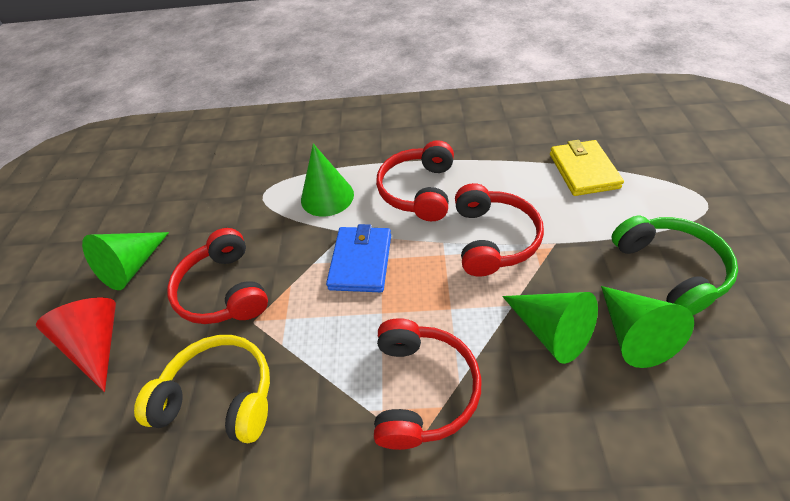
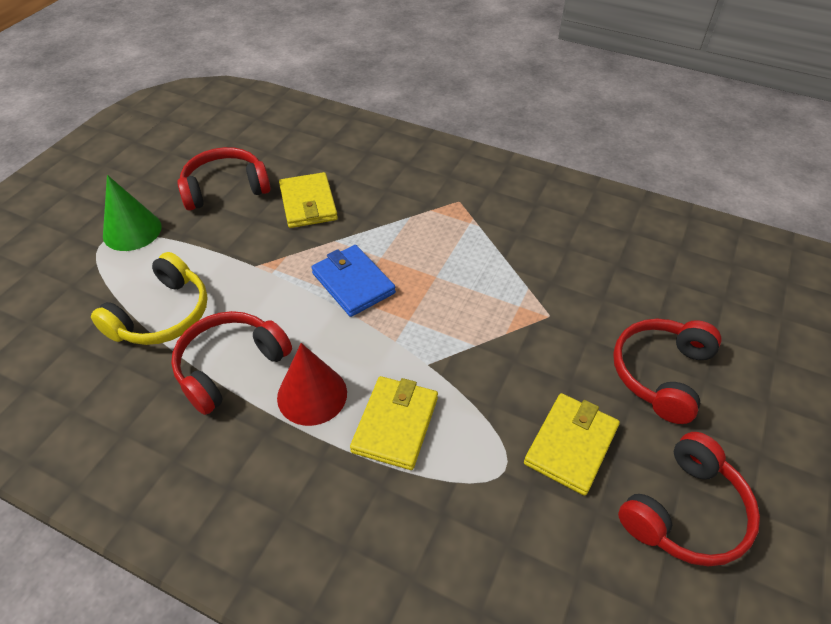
green cone: 4 -> 1
green headphones: 1 -> 0
yellow wallet: 1 -> 3

